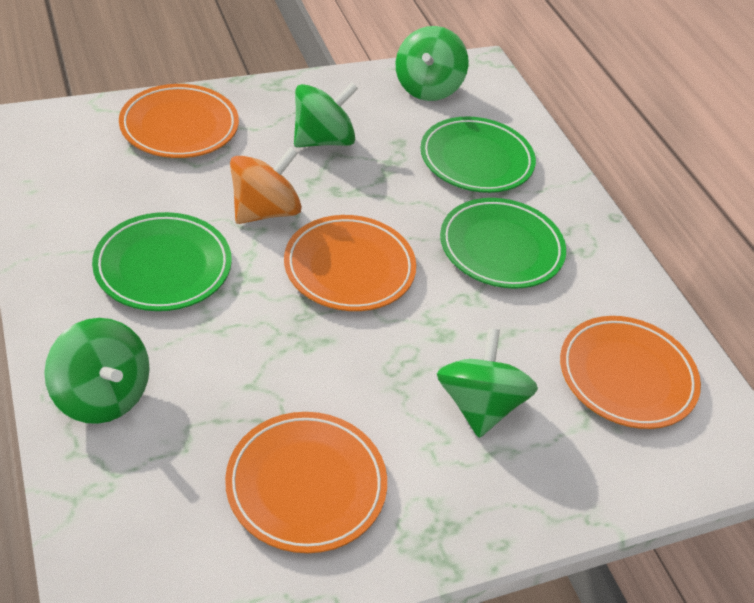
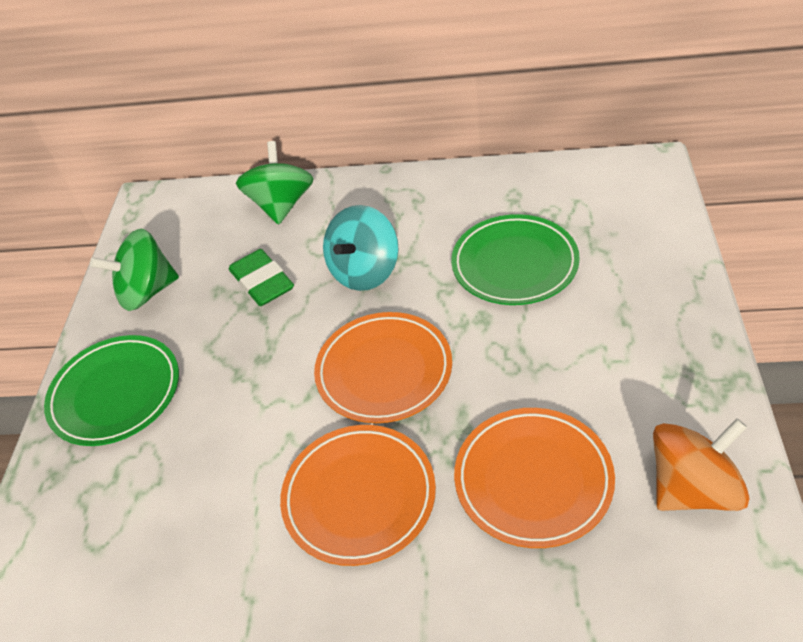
green eraser: 0 -> 1
green plate: 3 -> 2
green spinning top: 4 -> 2
orange plate: 4 -> 3
turquoise spinning top: 0 -> 1

